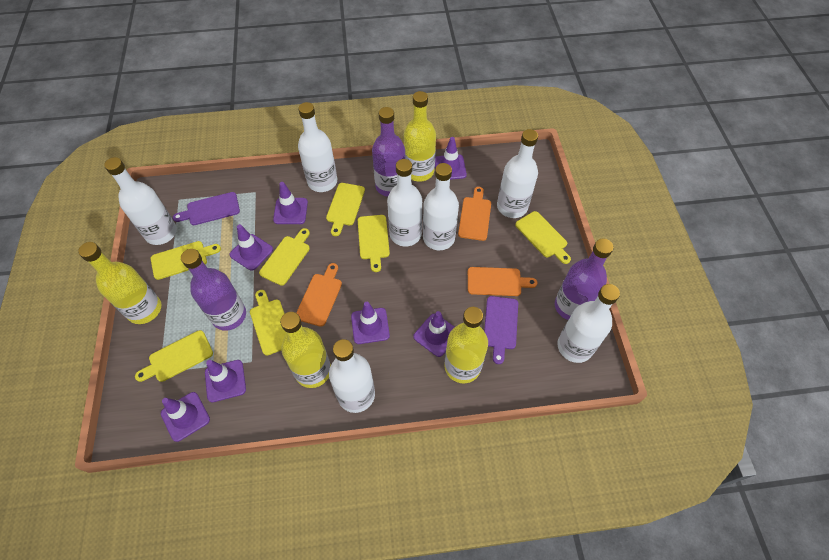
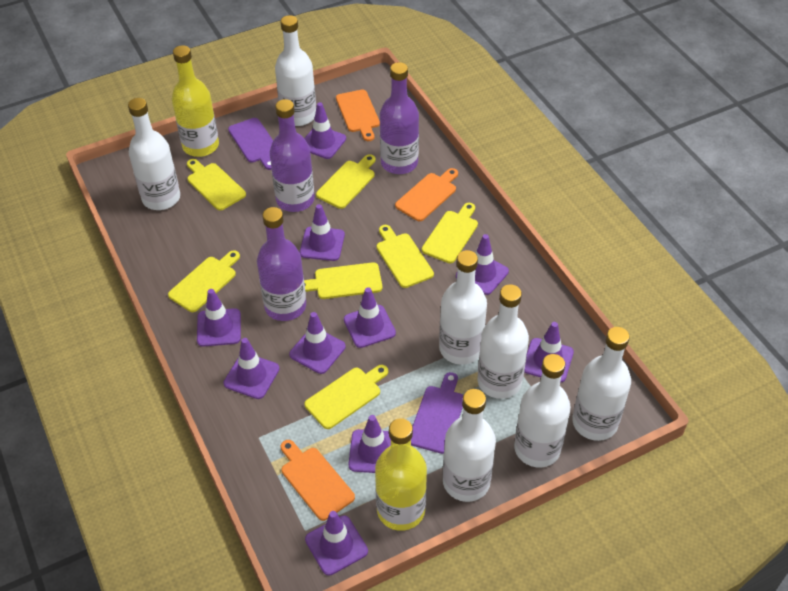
purple traffic cone: 7 -> 10
yellow bottle: 4 -> 2

